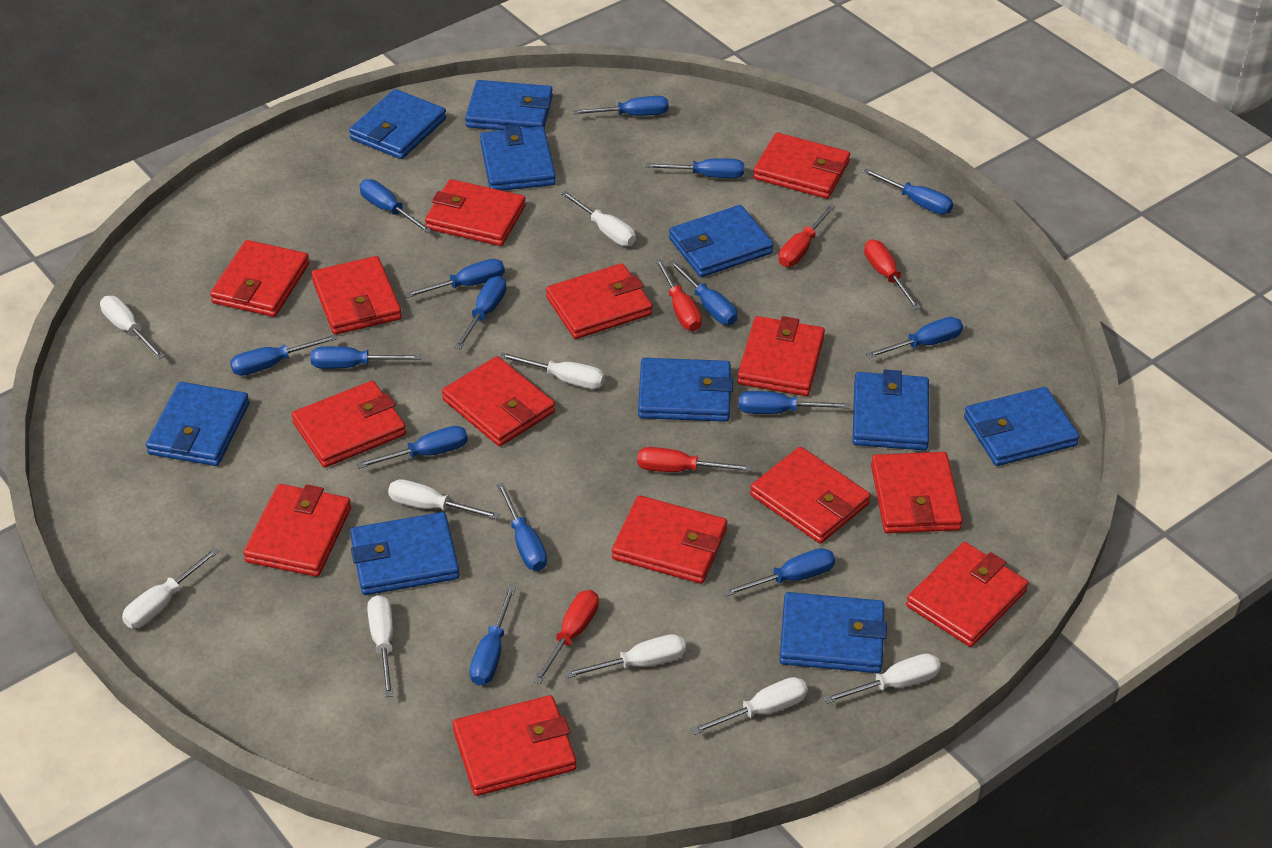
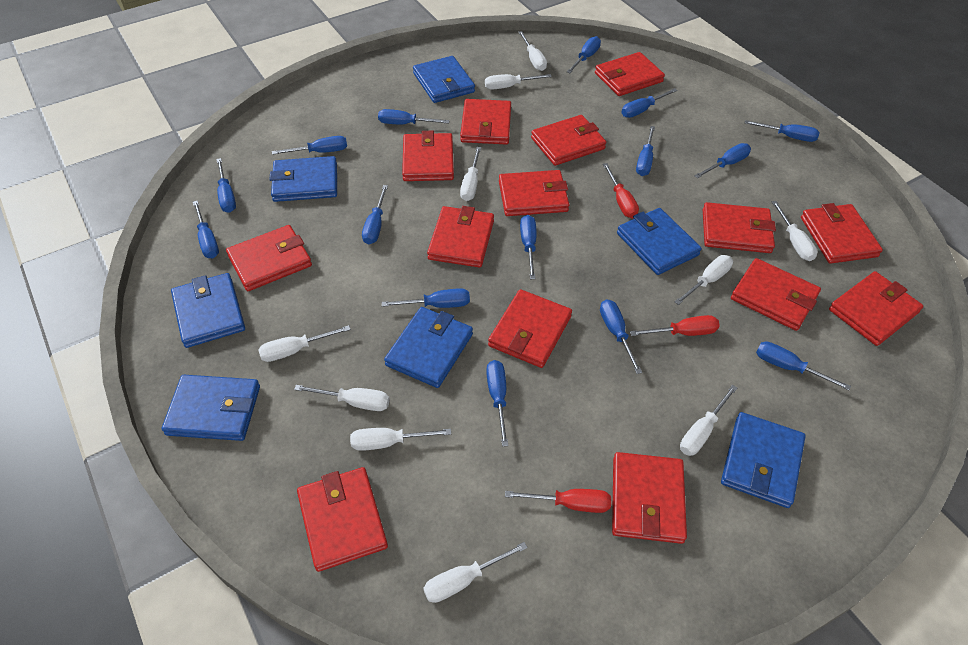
blue wallet: 10 -> 7
red screwdriver: 5 -> 3
white screwdriver: 9 -> 10

